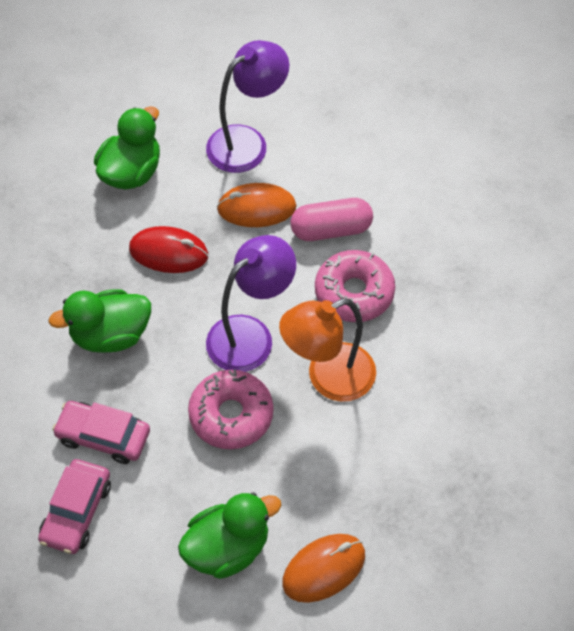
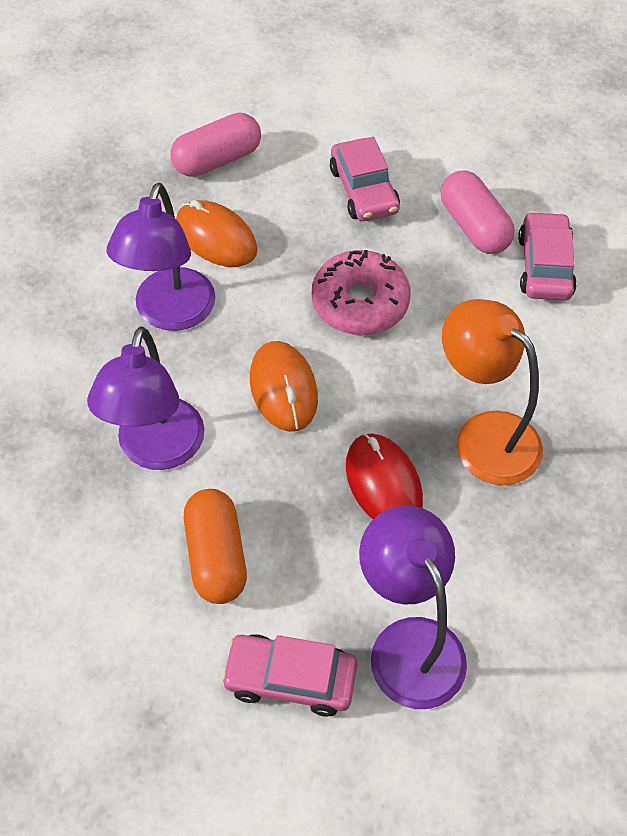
green duck: 3 -> 0
orange capsule: 0 -> 1
pink capsule: 1 -> 2
pink car: 2 -> 3
pink donut: 2 -> 1
purple lamp: 2 -> 3

